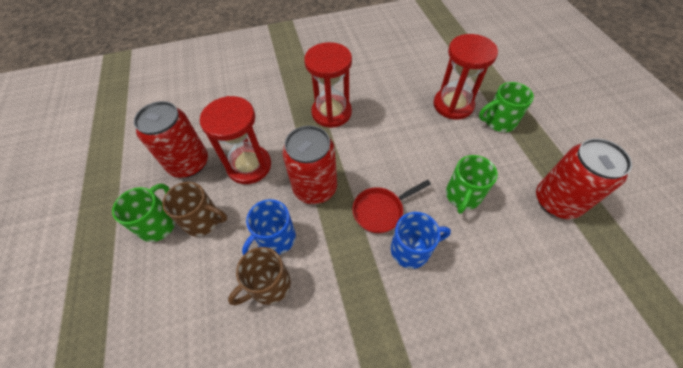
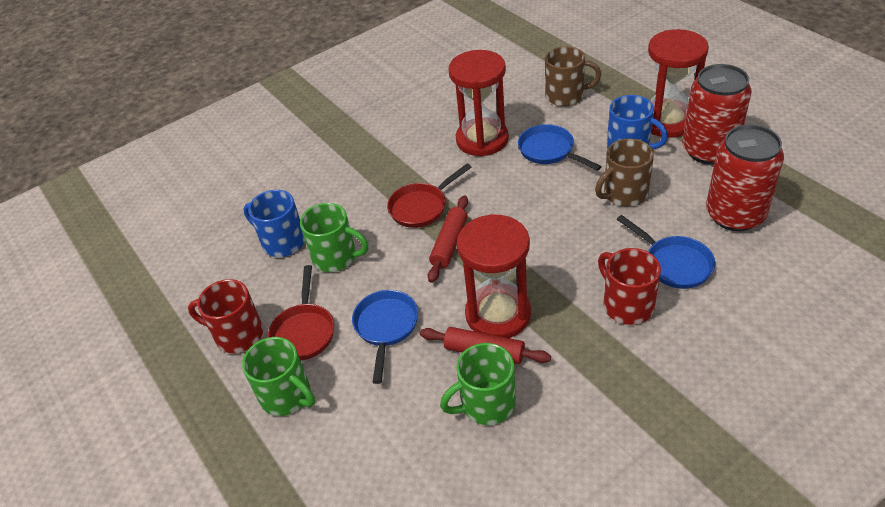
blue pan: 0 -> 3
red can: 3 -> 2
red mug: 0 -> 2
red pan: 1 -> 2
red rolling pin: 0 -> 2

